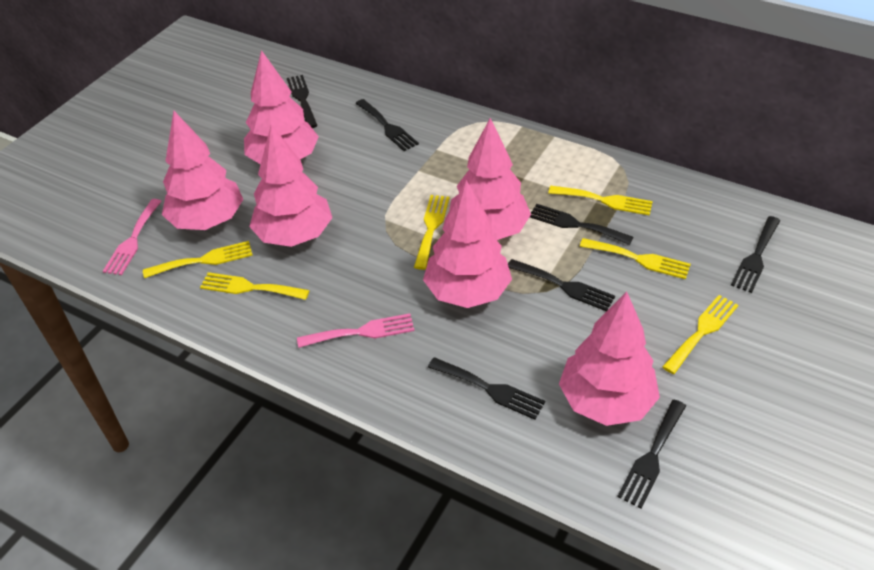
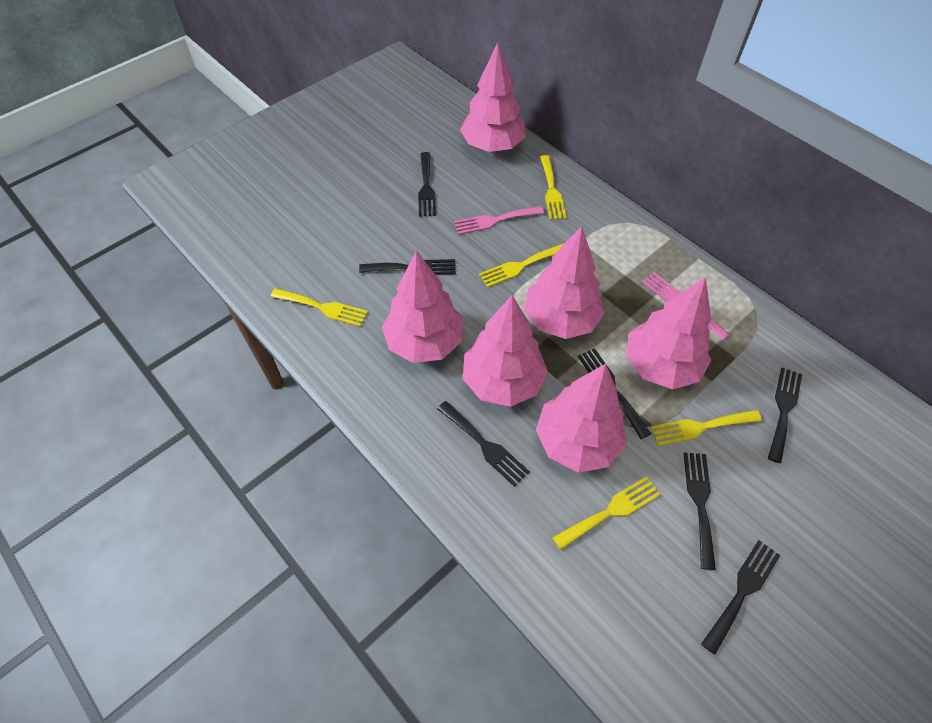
yellow fork: 6 -> 5

